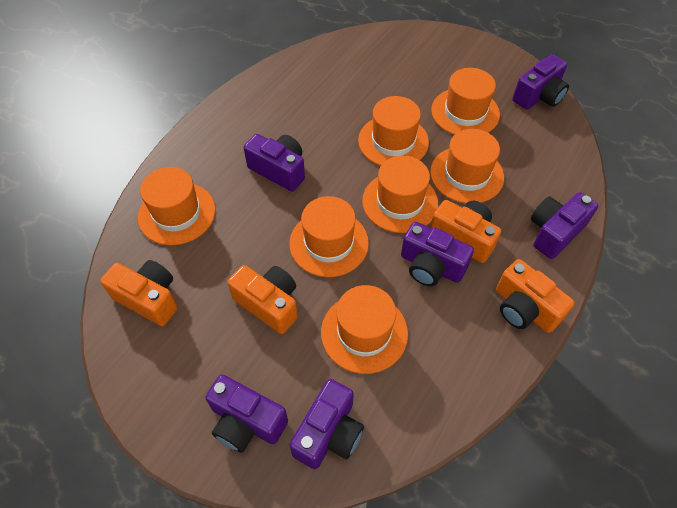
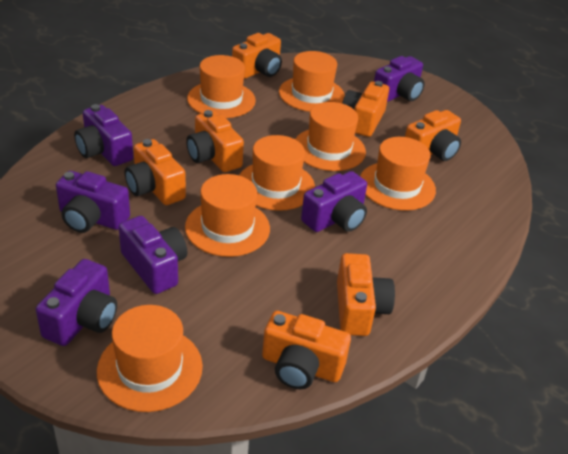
orange camera: 4 -> 7

